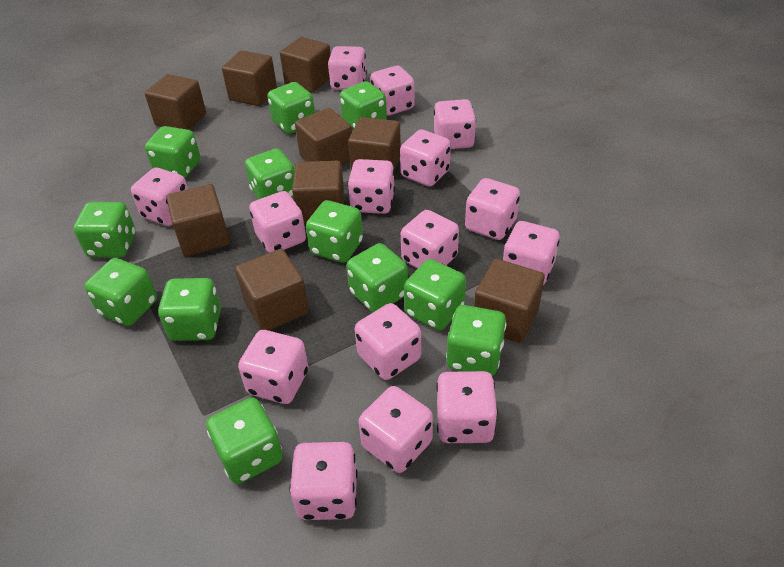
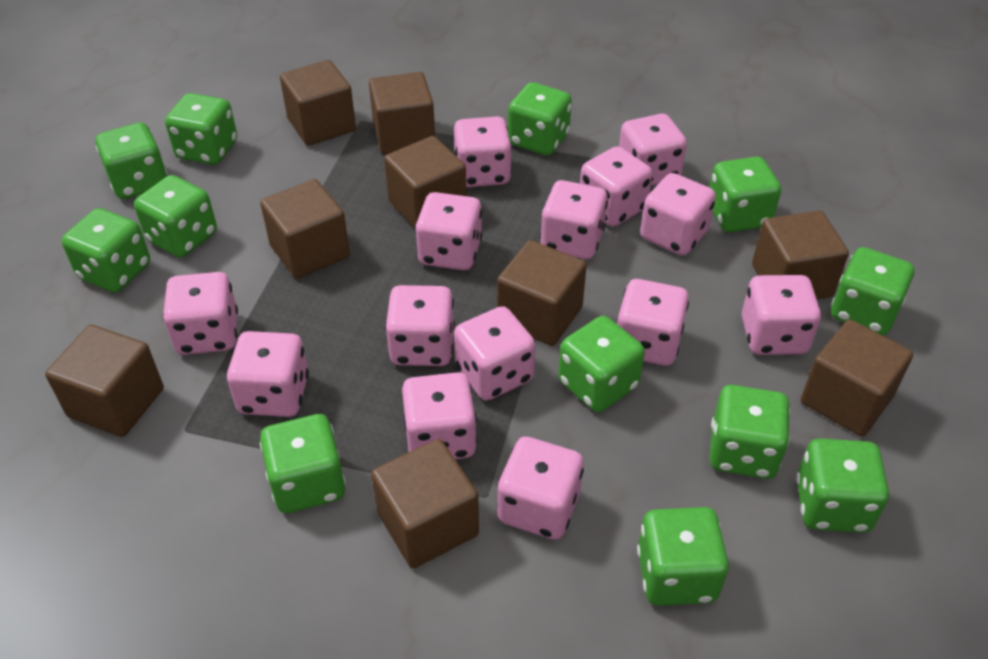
pink dice: 15 -> 14

